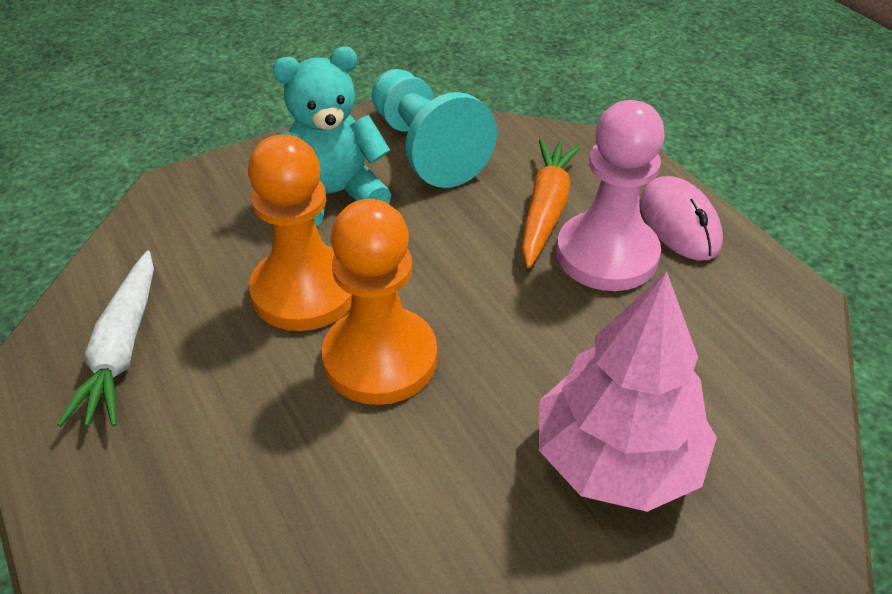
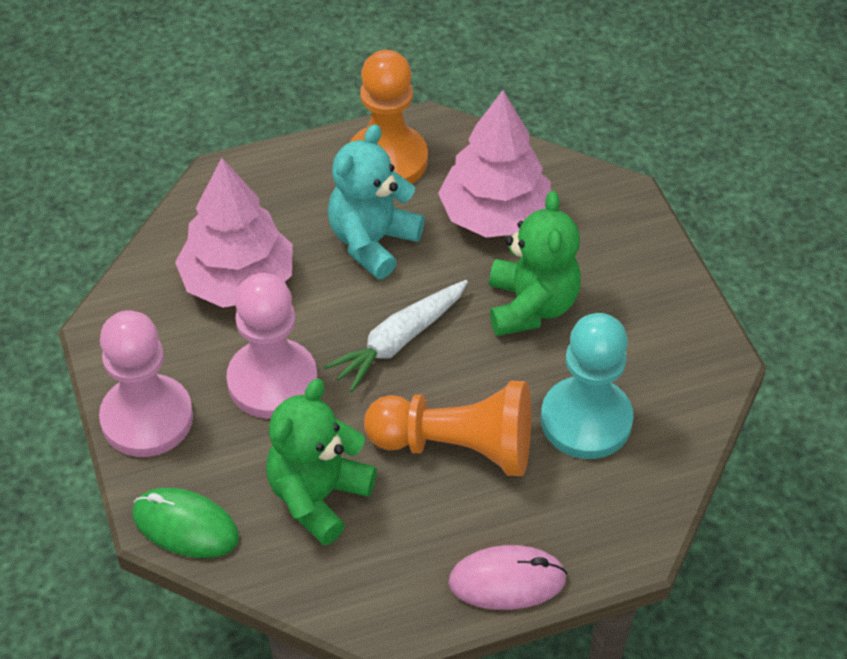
green mouse: 0 -> 1
green teddy bear: 0 -> 2
orange carrot: 1 -> 0
pink pawn: 1 -> 2
pink tree: 1 -> 2

